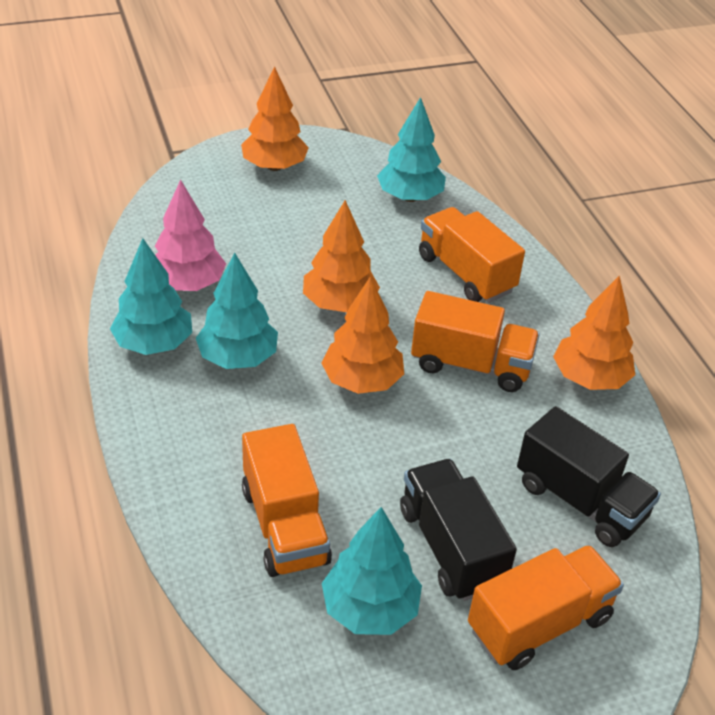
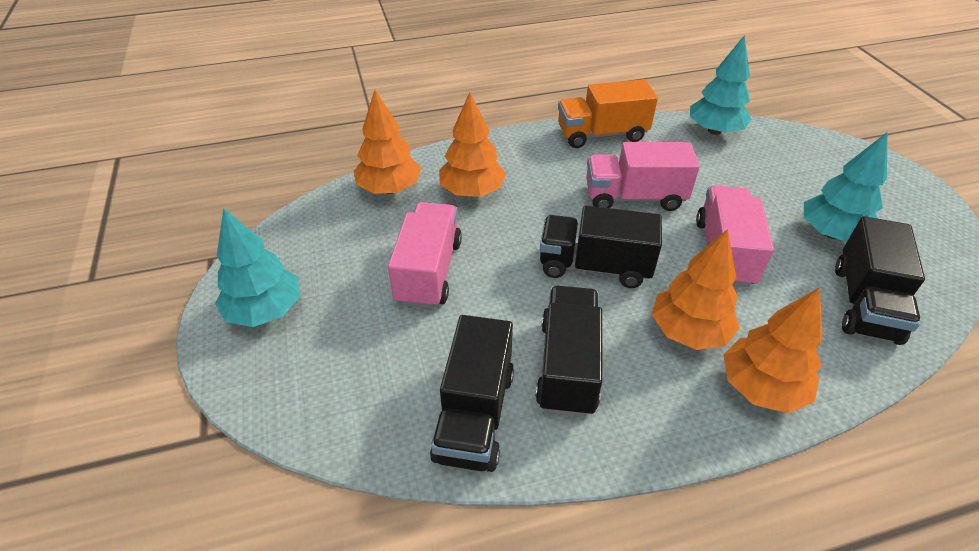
black truck: 2 -> 4
orange truck: 4 -> 1
pink tree: 1 -> 0
pink truck: 0 -> 3
turquoise tree: 4 -> 3

